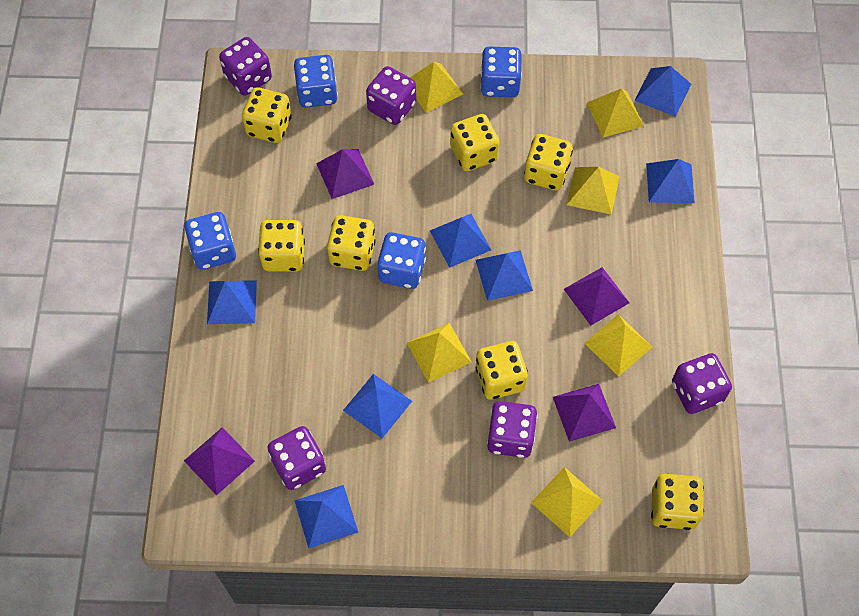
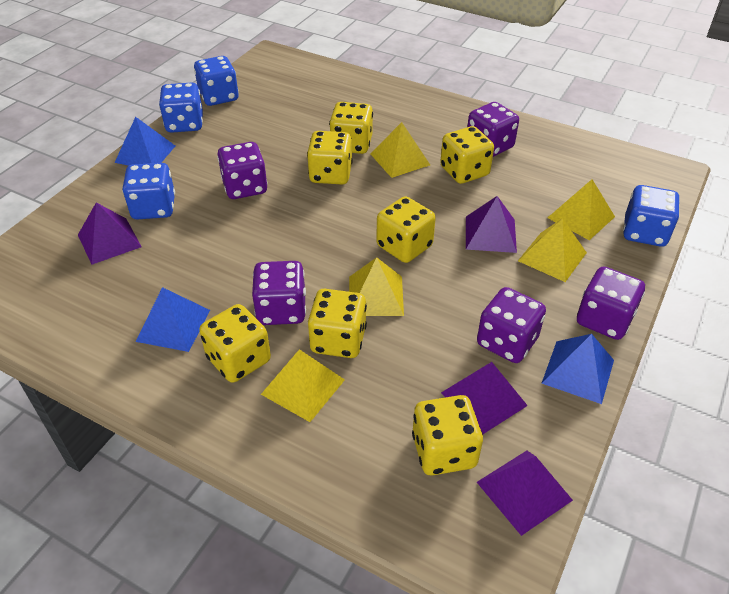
blue pyramid: 7 -> 3
yellow pyramid: 6 -> 5

